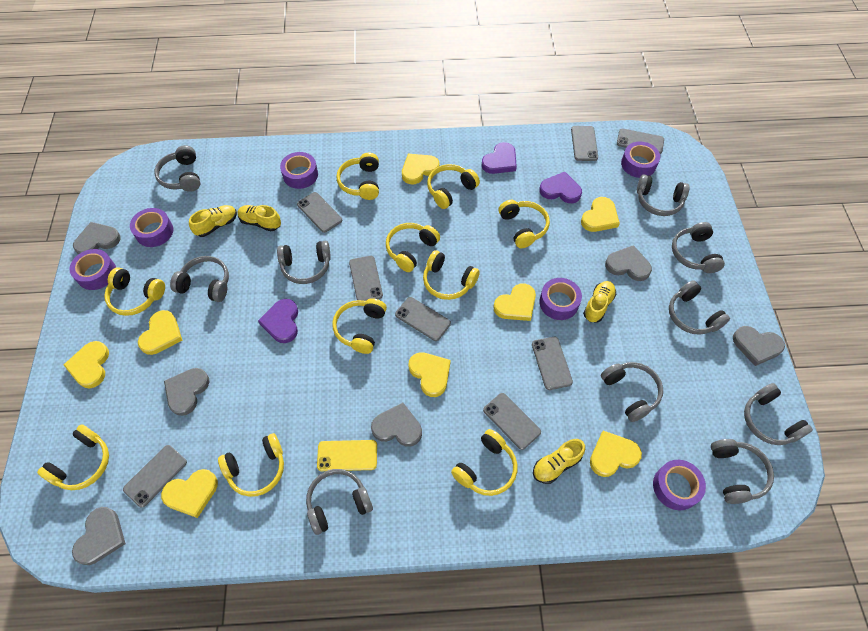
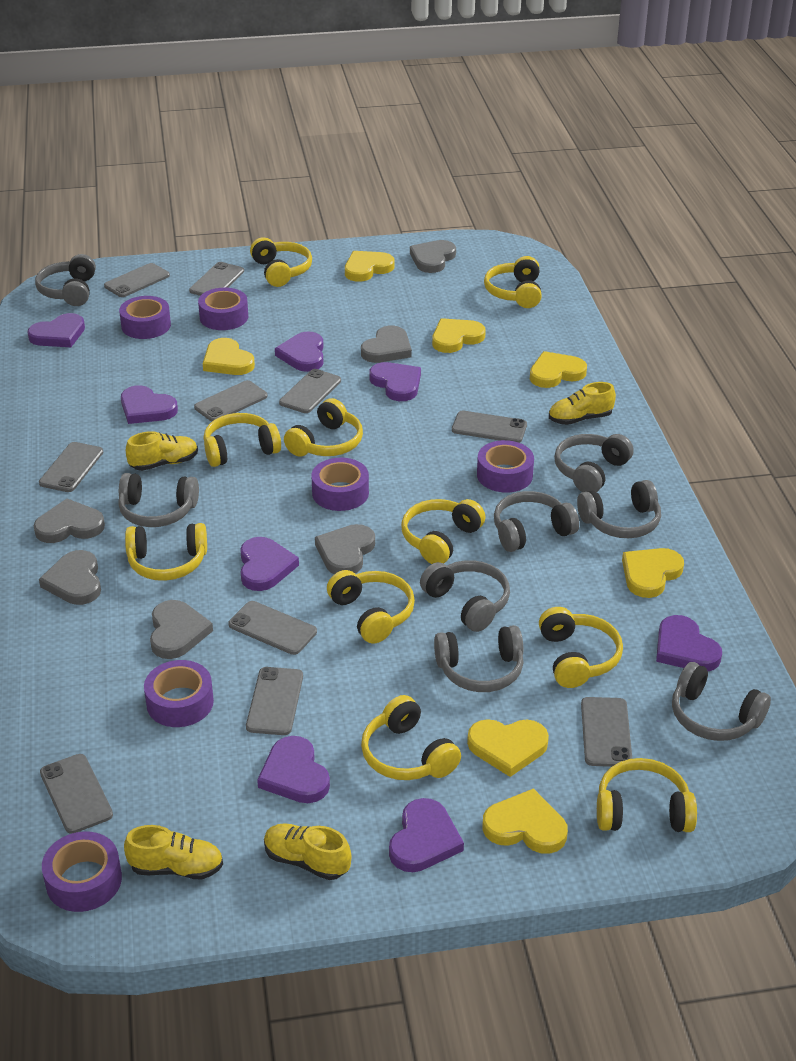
grey headphones: 10 -> 8
grey phone: 8 -> 10
purple heart: 3 -> 8
yellow heart: 8 -> 7
yellow phone: 1 -> 0

